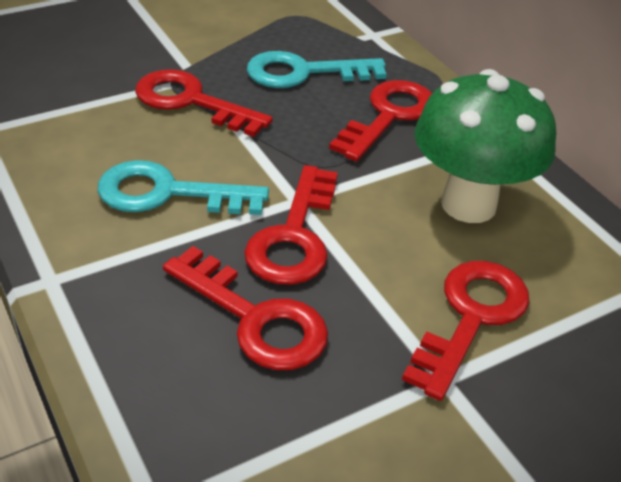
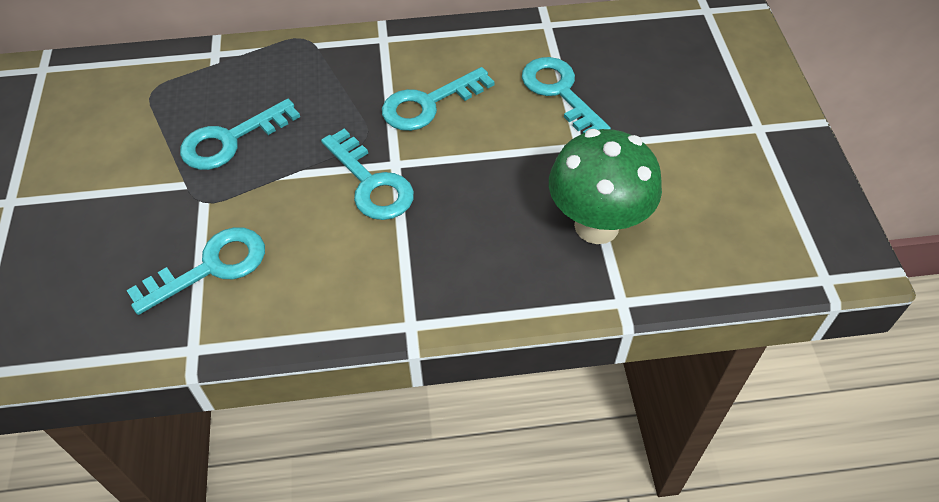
red key: 5 -> 0
turquoise key: 2 -> 5

